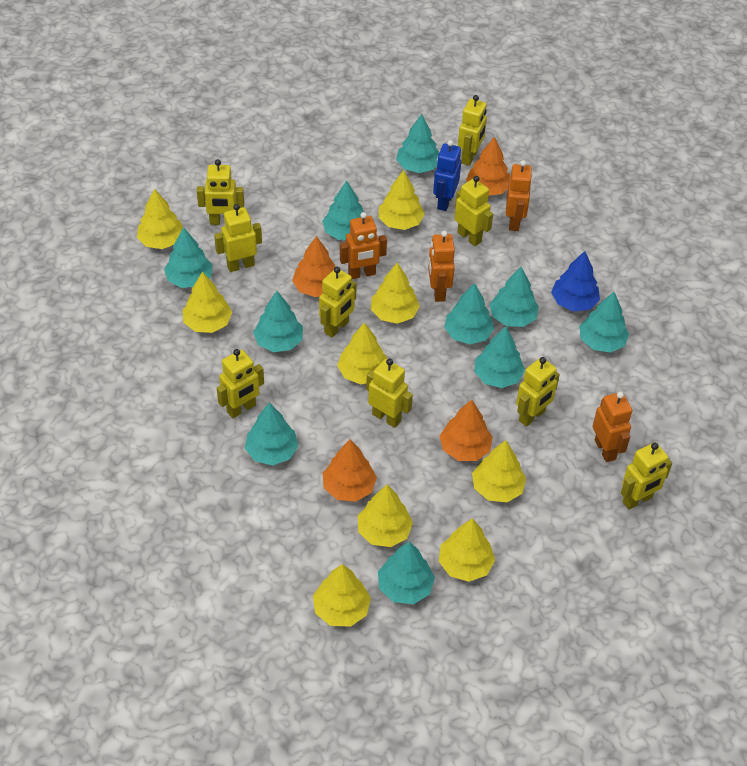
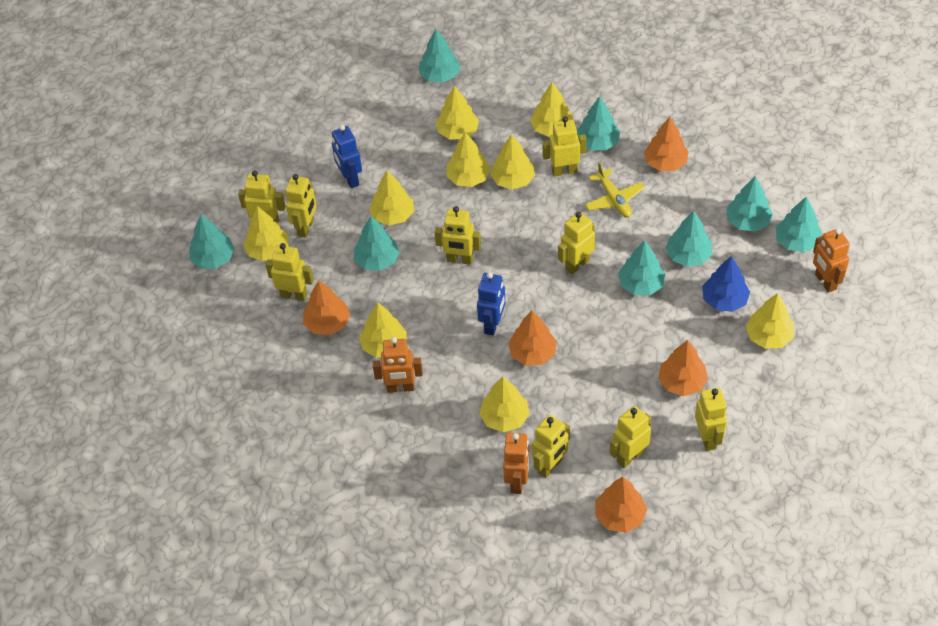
blue robot: 1 -> 2
orange robot: 4 -> 3
orange tree: 4 -> 5
turquoise tree: 10 -> 8
yellow plane: 0 -> 1

